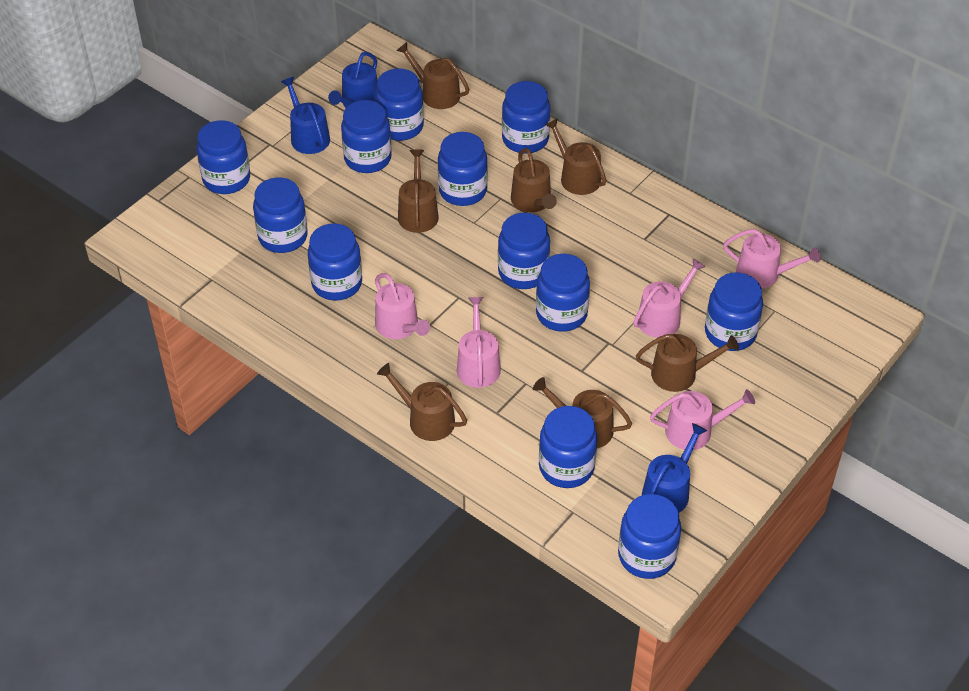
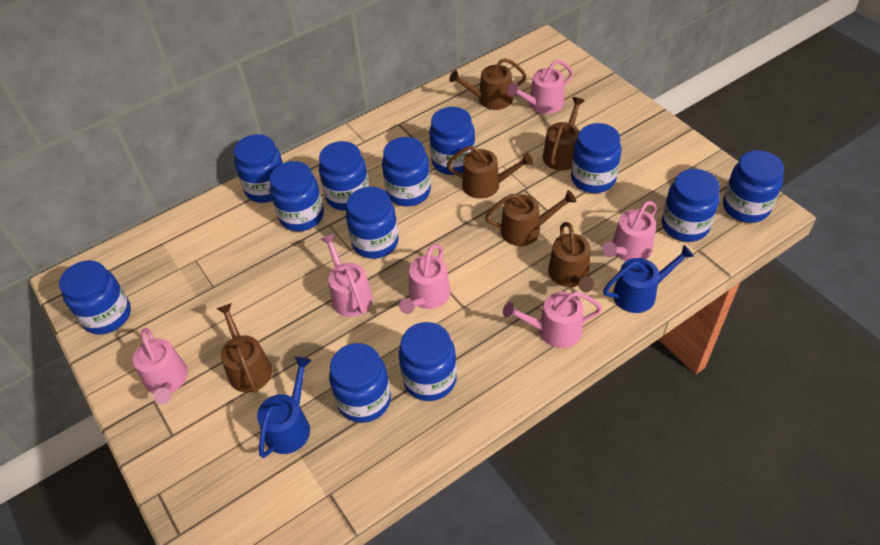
blue watering can: 3 -> 2
brown watering can: 7 -> 6
pink watering can: 5 -> 6

